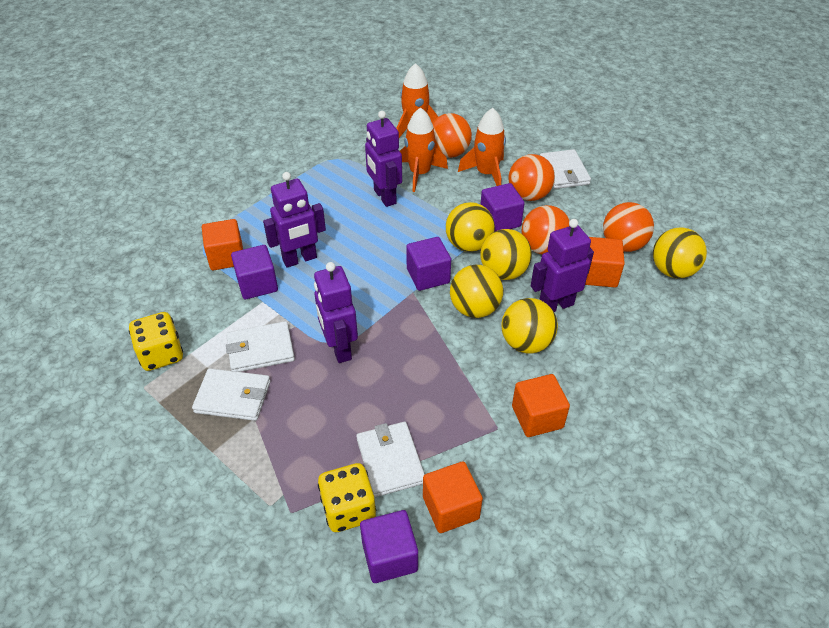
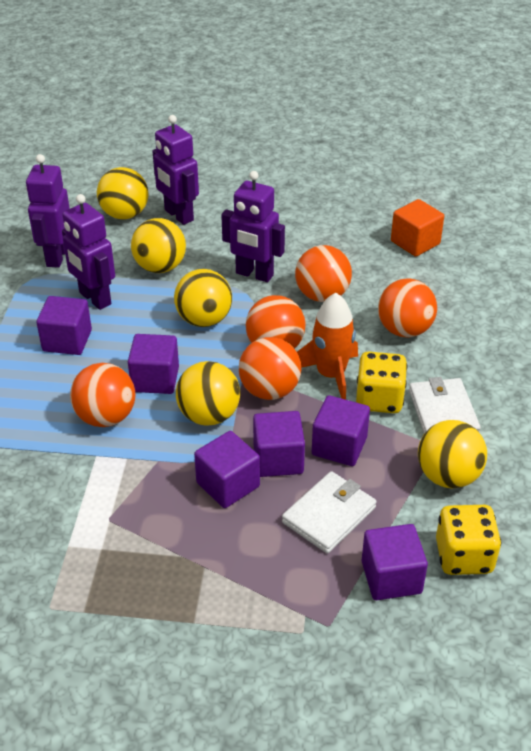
orange ball: 4 -> 5
orange cube: 4 -> 1
orange rocket: 3 -> 1
purple cube: 4 -> 6
white wallet: 4 -> 2

